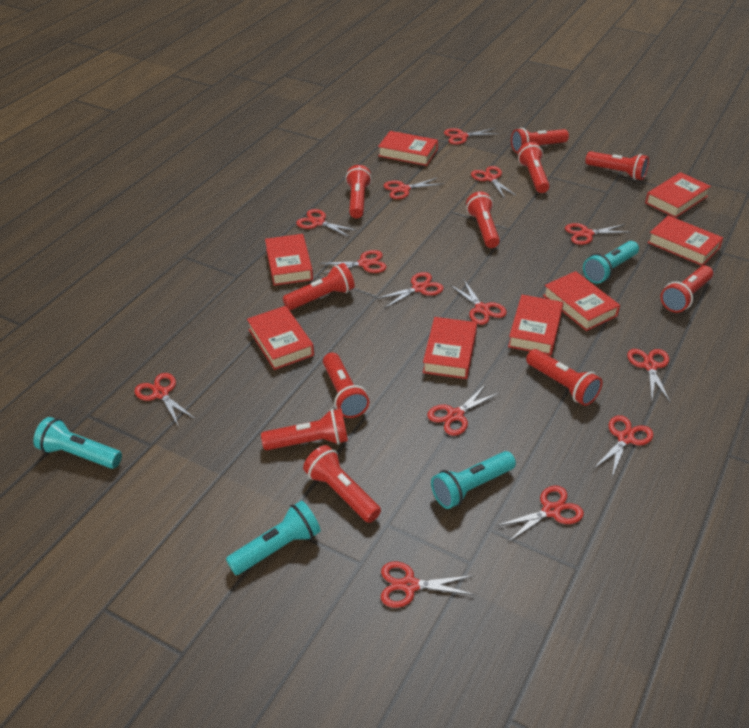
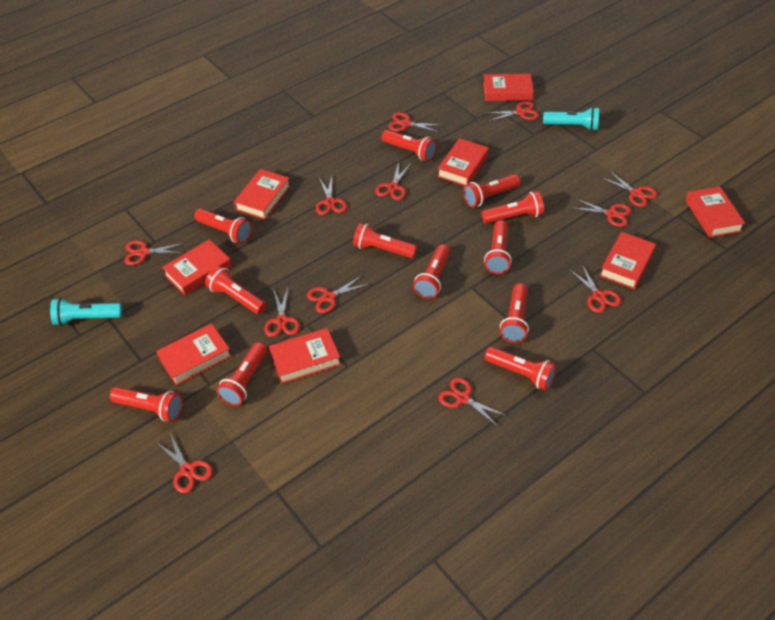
red flashlight: 11 -> 12
red scissors: 14 -> 12
turquoise flashlight: 4 -> 2

